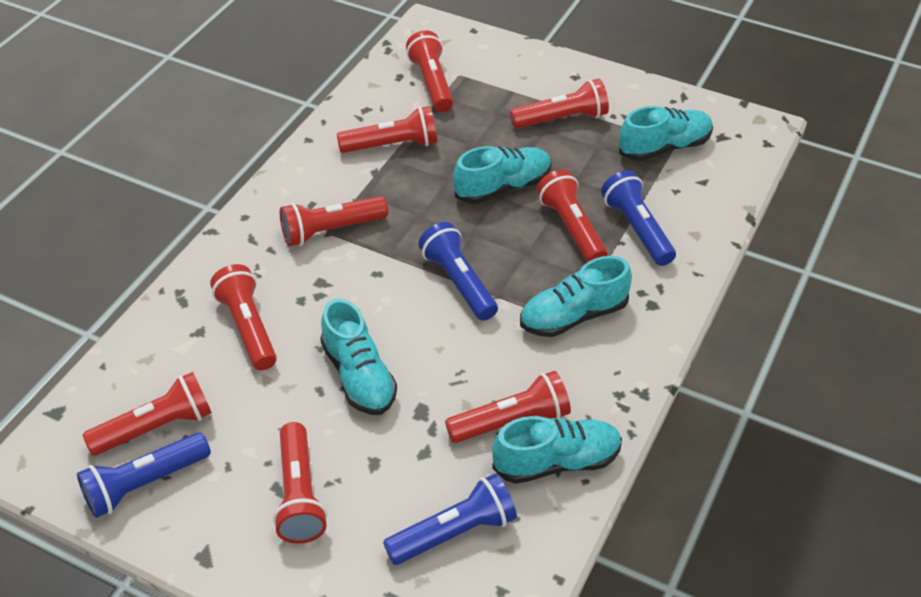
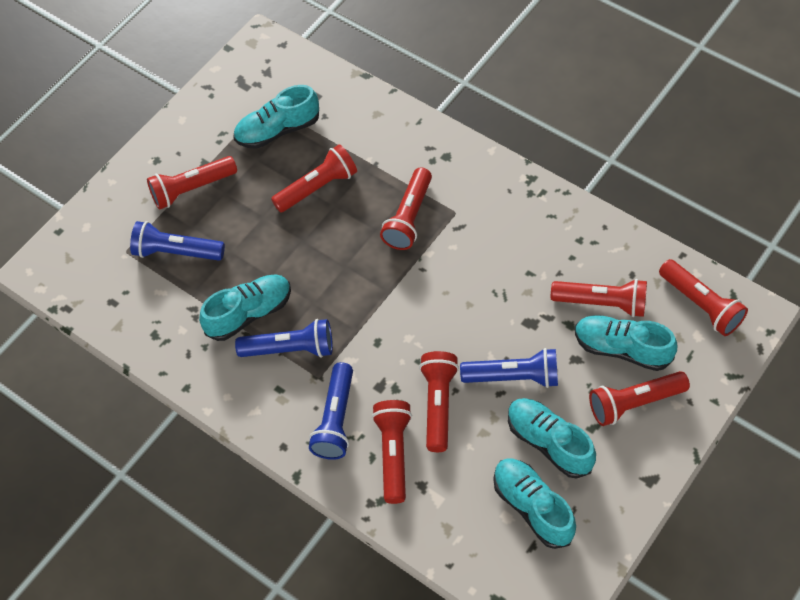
red flashlight: 9 -> 8

